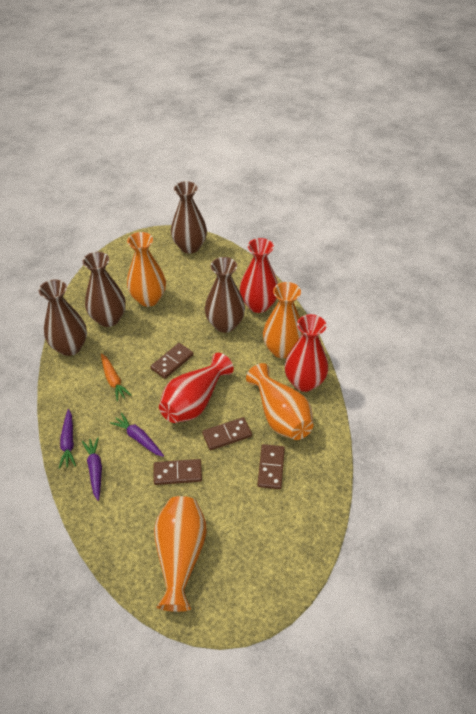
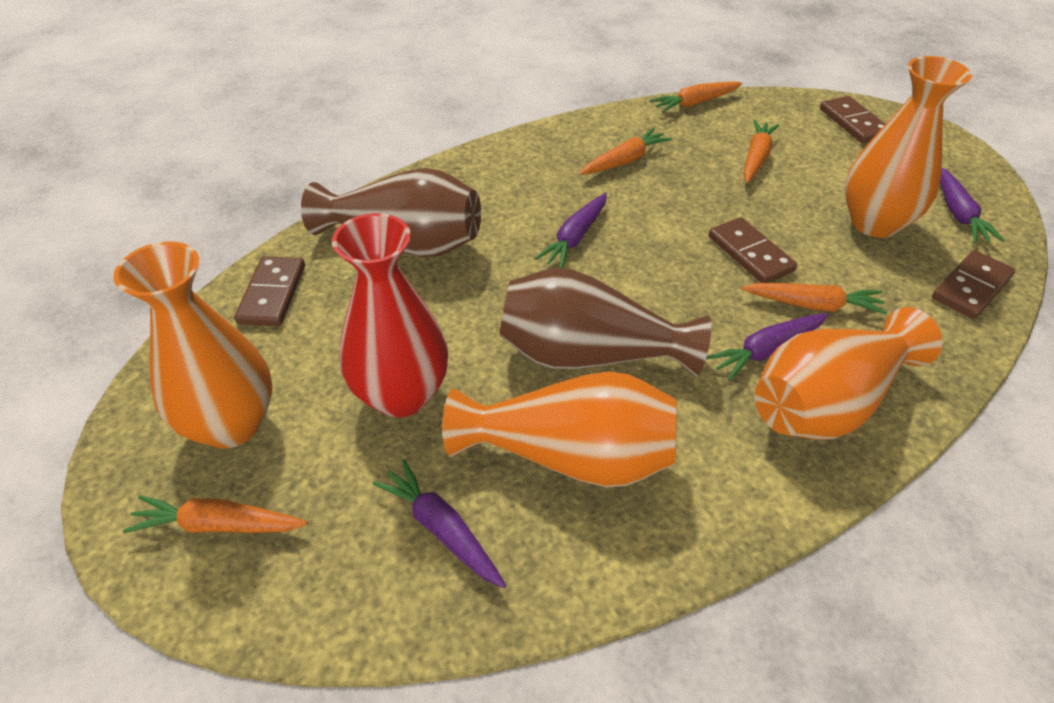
brown vase: 4 -> 2
orange carrot: 1 -> 5
purple carrot: 3 -> 4
red vase: 3 -> 1

